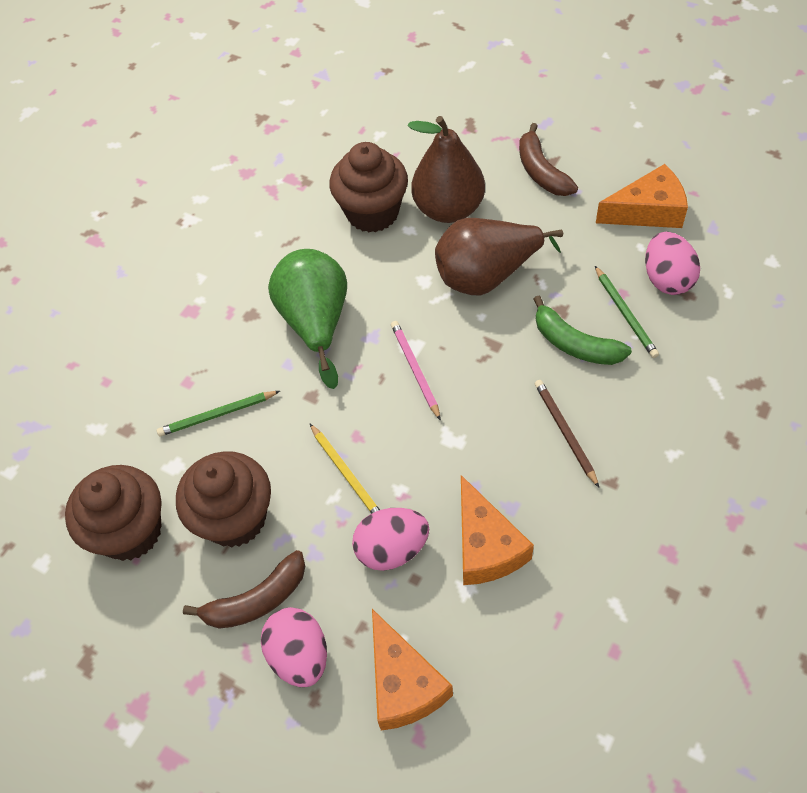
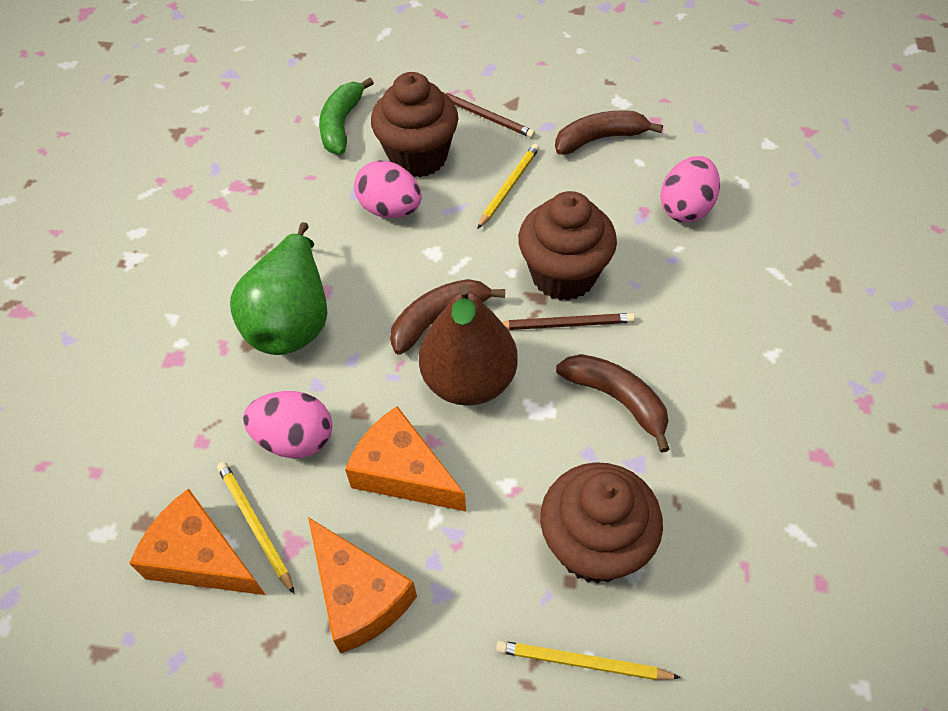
brown banana: 2 -> 3
brown pear: 2 -> 1
brown pencil: 1 -> 2
green pencil: 2 -> 0
pink pencil: 1 -> 0
yellow pencil: 1 -> 3

